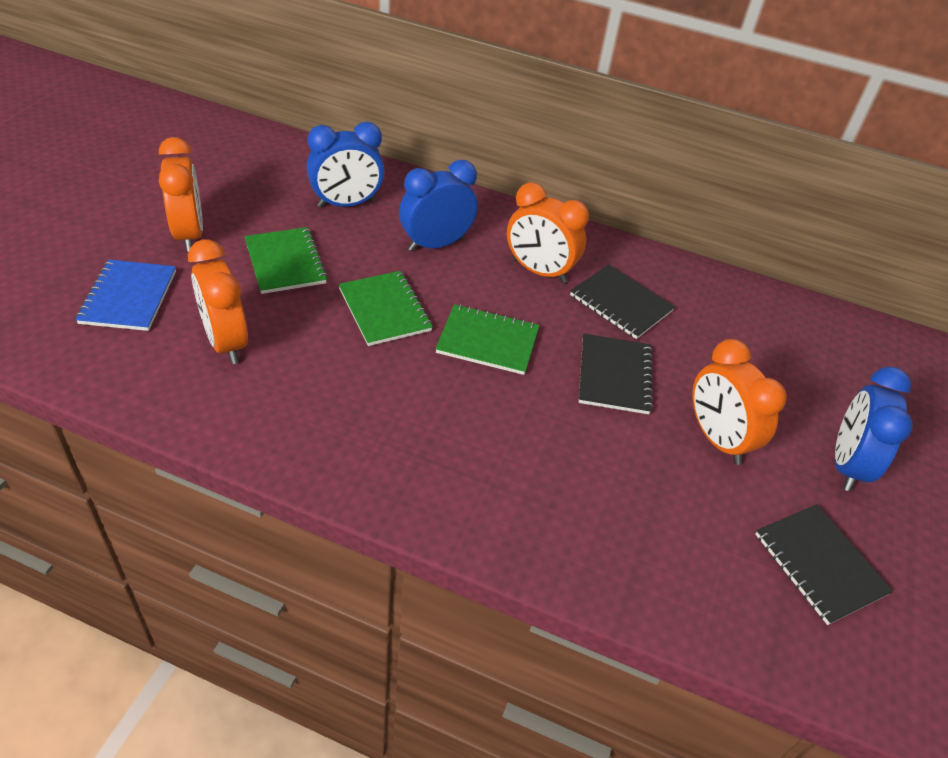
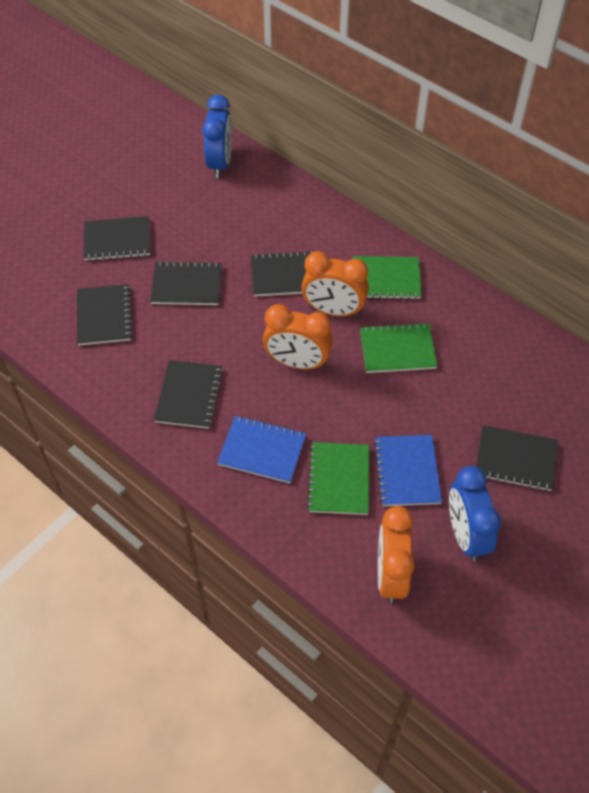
black notebook: 3 -> 6
blue clock: 3 -> 2
blue notebook: 1 -> 2
orange clock: 4 -> 3

